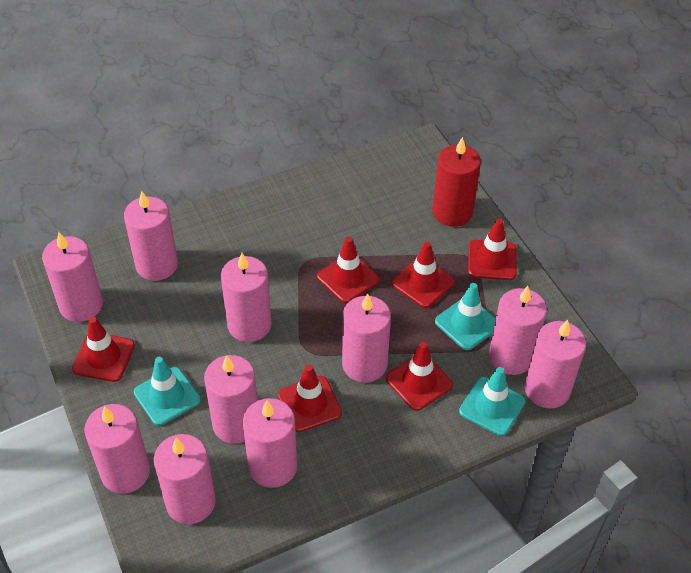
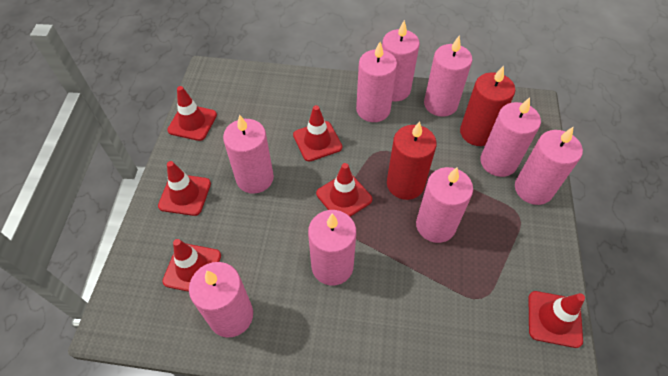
pink candle: 10 -> 9
red candle: 1 -> 2
turquoise traffic cone: 3 -> 0

